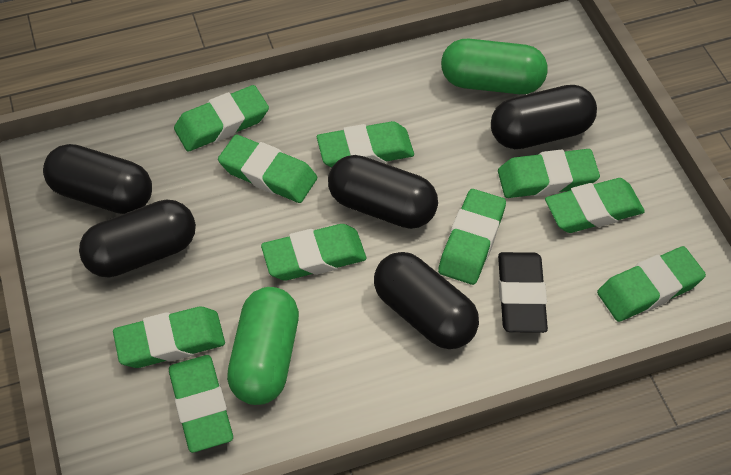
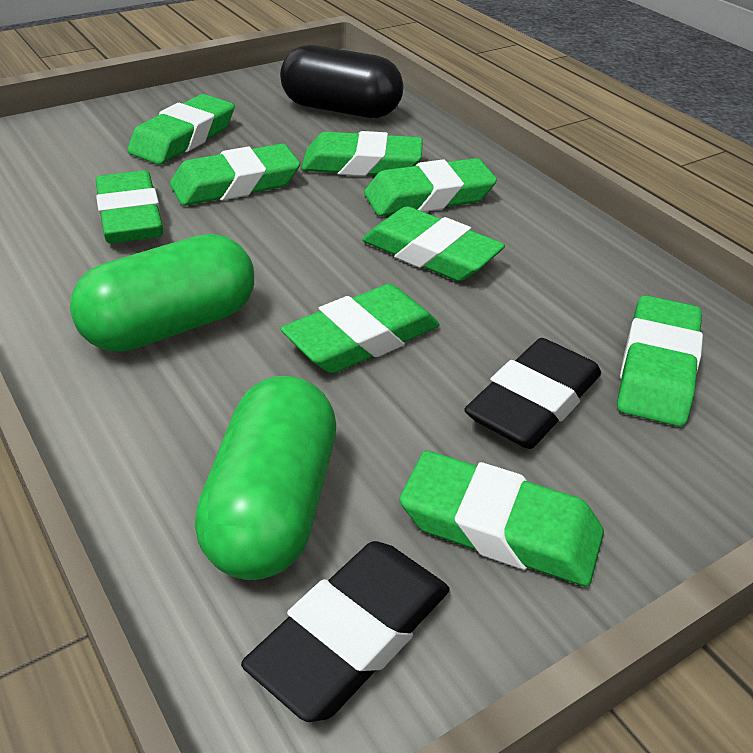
black capsule: 5 -> 1
black eraser: 1 -> 2
green eraser: 10 -> 9

